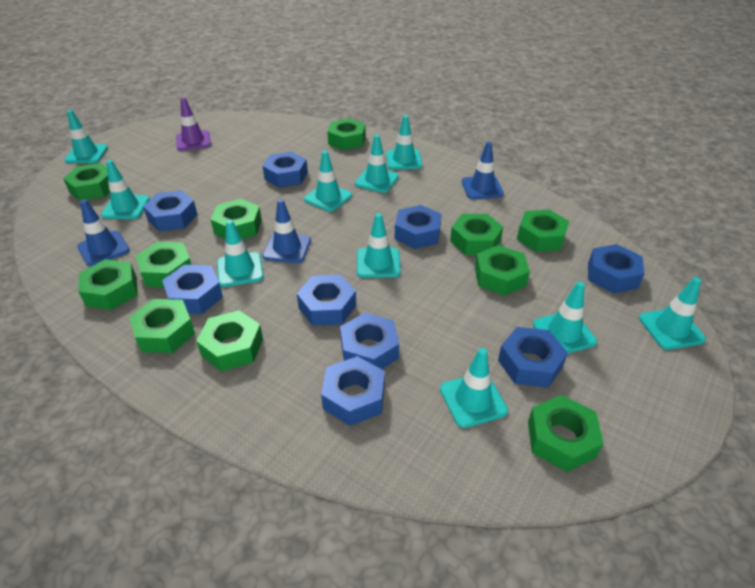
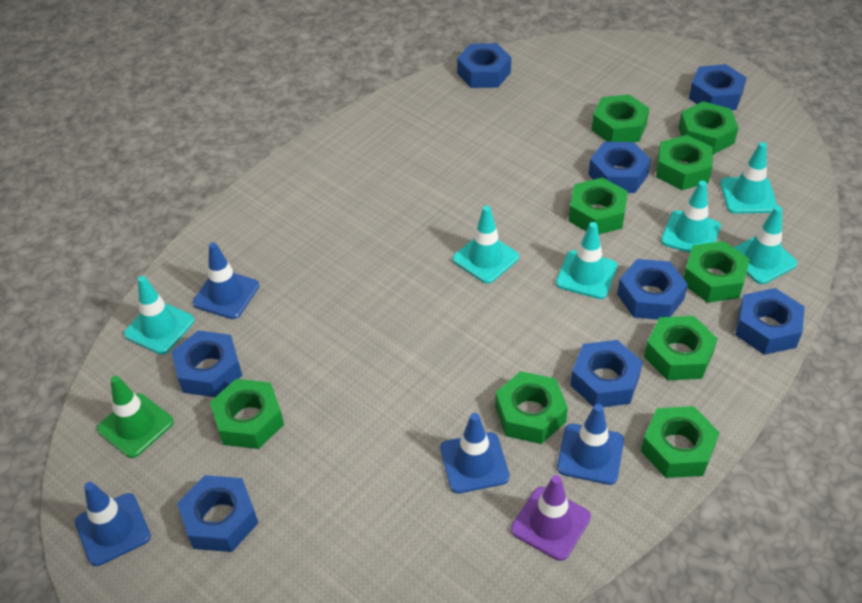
blue nut: 9 -> 8
blue traffic cone: 3 -> 4
green nut: 11 -> 9
green traffic cone: 0 -> 1
turquoise traffic cone: 10 -> 6

